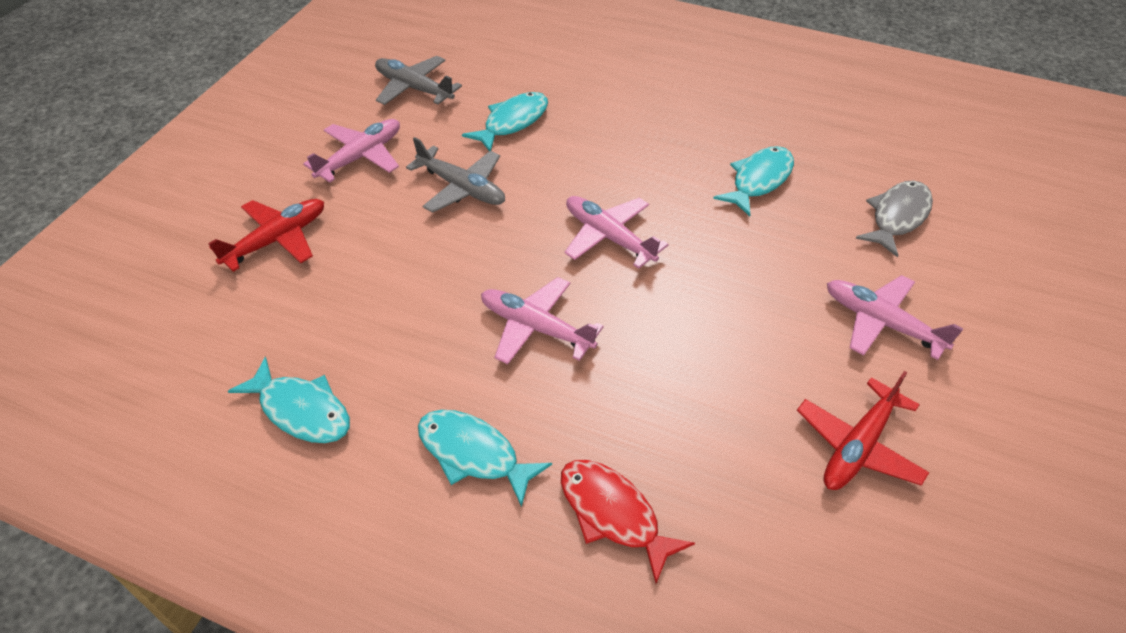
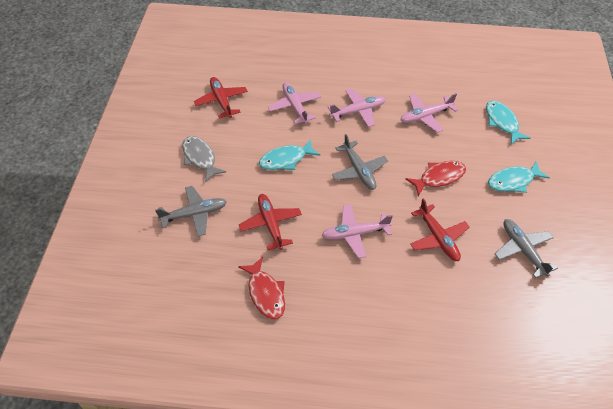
grey plane: 2 -> 3
red fish: 1 -> 2
red plane: 2 -> 3
turquoise fish: 4 -> 3

